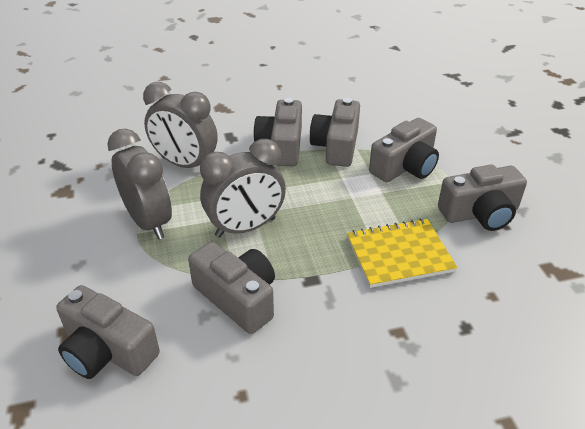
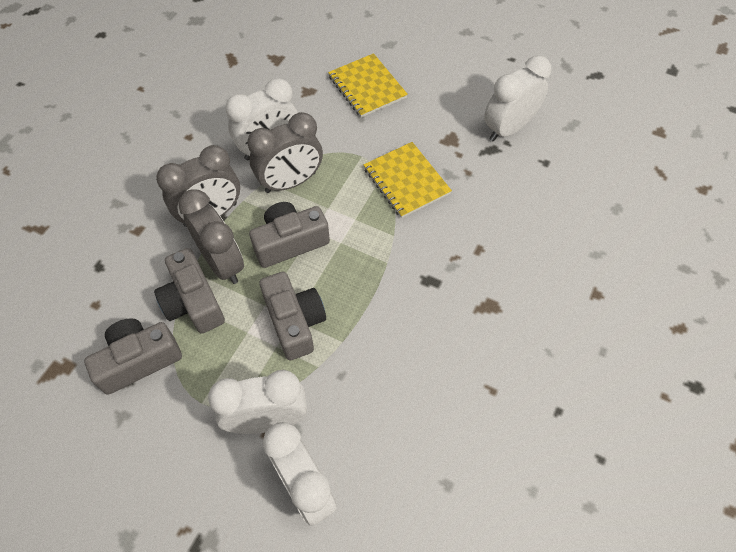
grey camera: 6 -> 4
white clock: 0 -> 4
yellow notebook: 1 -> 2

